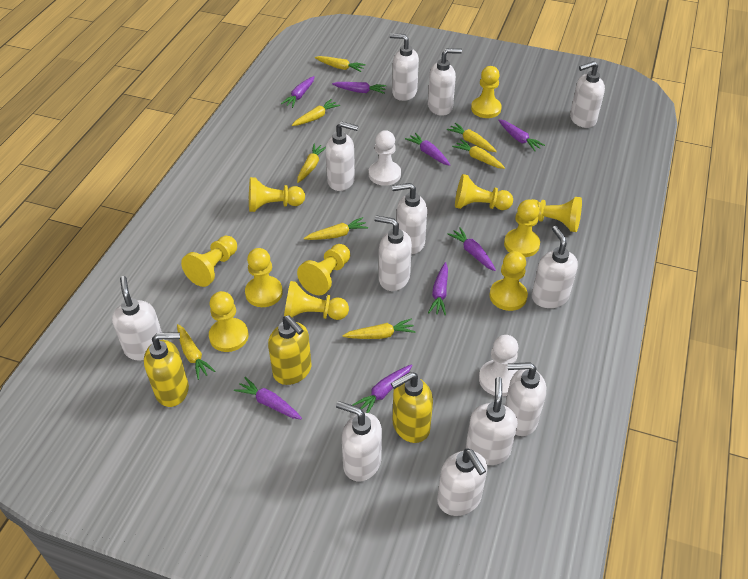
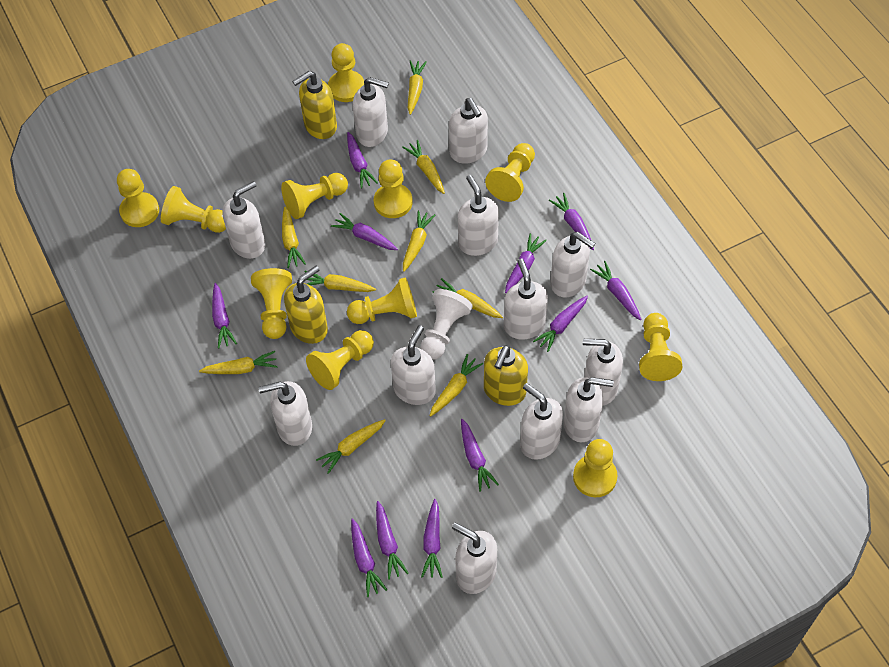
purple carrot: 8 -> 11
white pawn: 2 -> 1
yellow carrot: 8 -> 9

